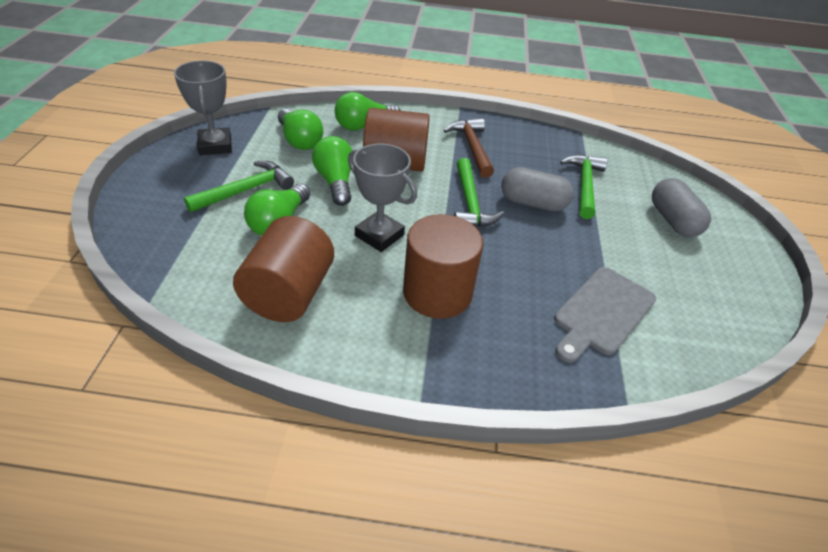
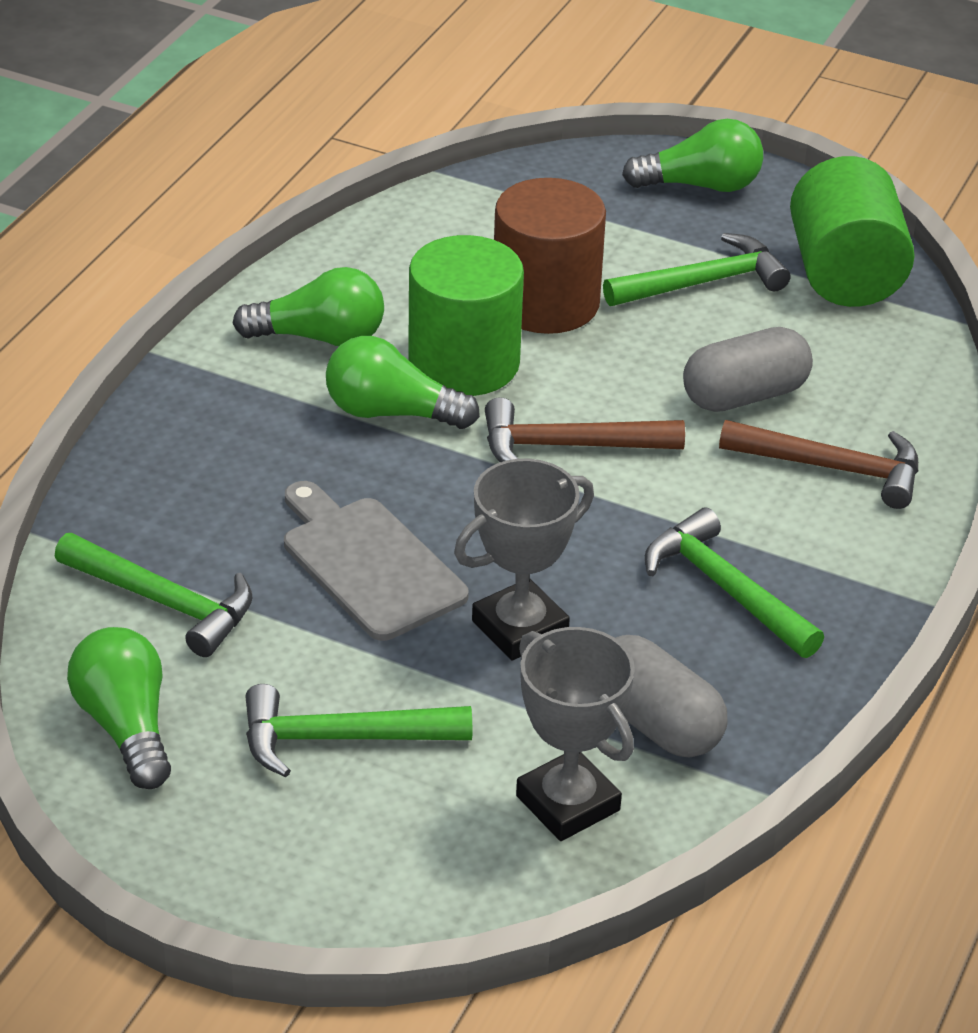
brown cylinder: 3 -> 1
brown hammer: 1 -> 2
green cylinder: 0 -> 2
green hammer: 3 -> 4

